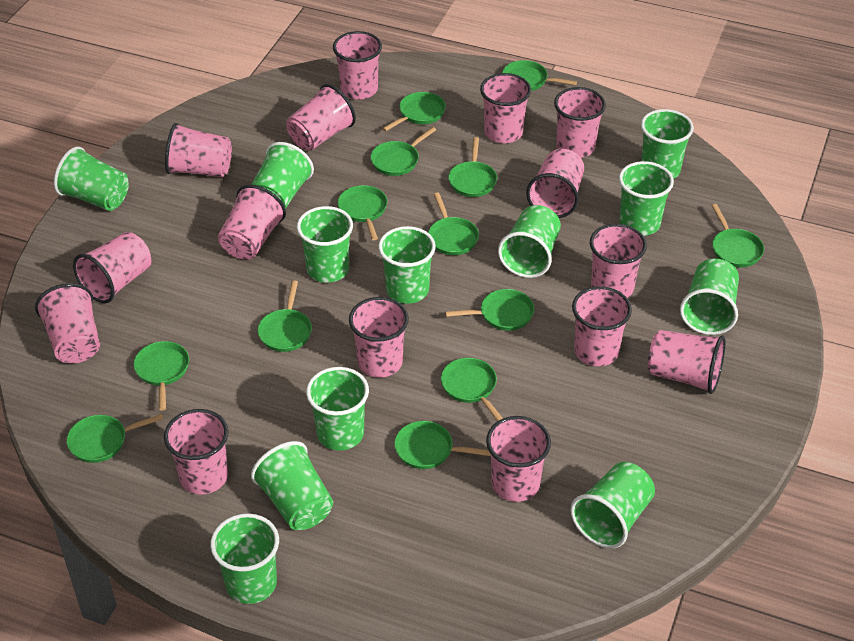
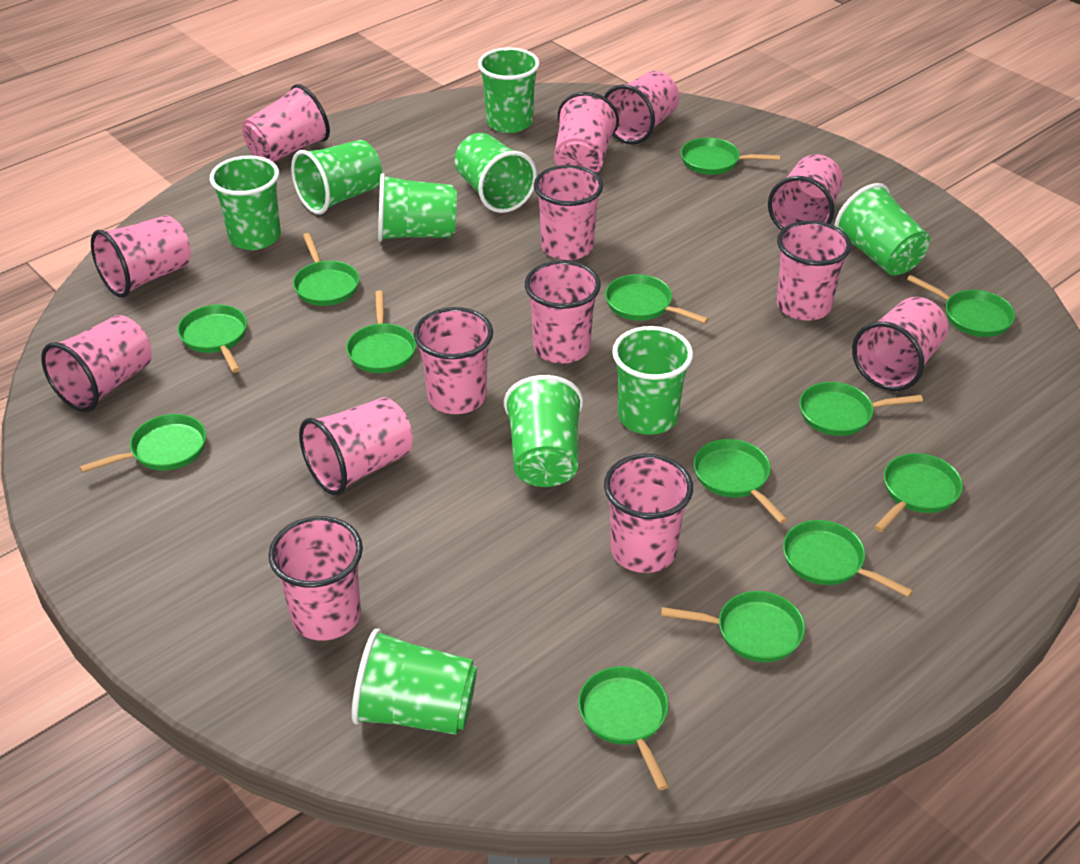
green cup: 12 -> 9
pink cup: 15 -> 14

